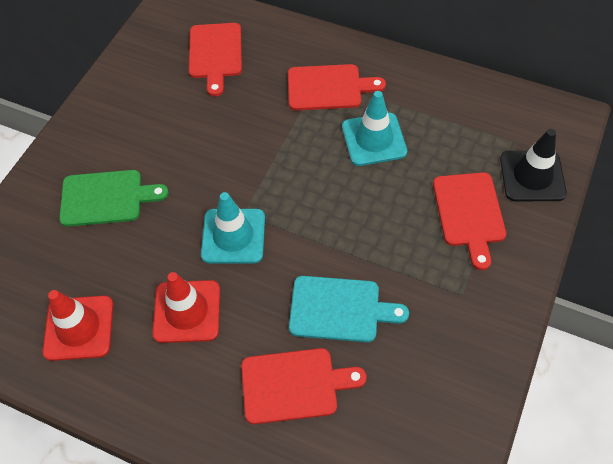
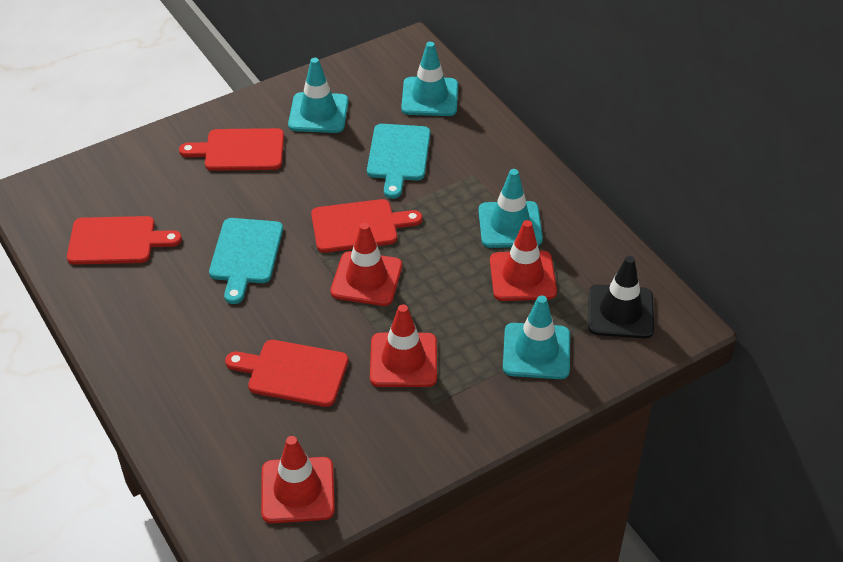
green cutting board: 1 -> 0
red traffic cone: 2 -> 4
turquoise cutting board: 1 -> 2
turquoise traffic cone: 2 -> 4

